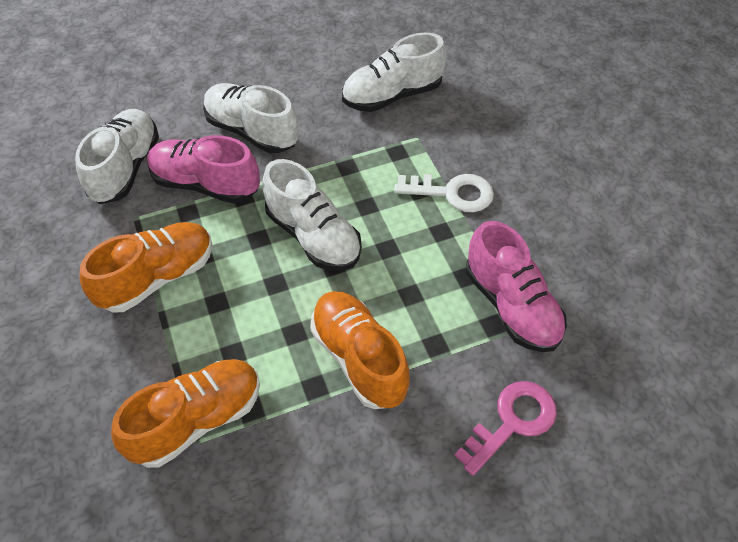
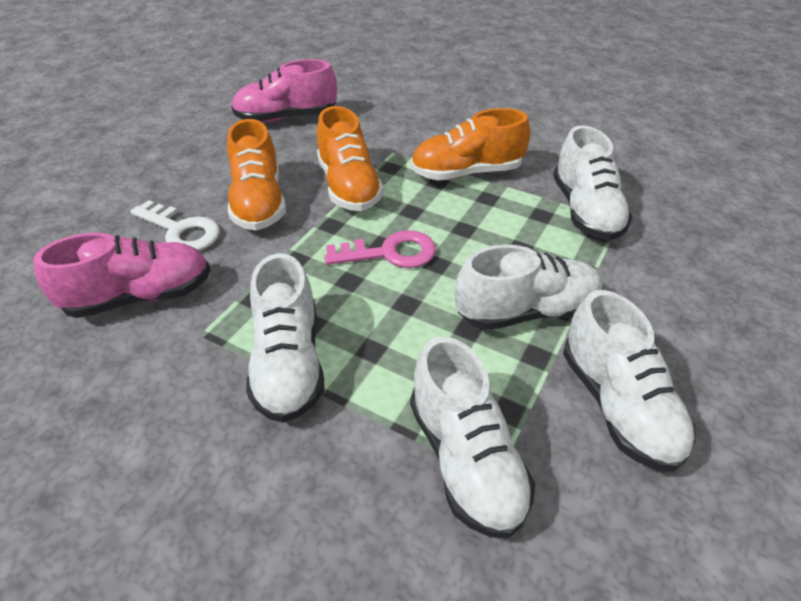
white shoe: 4 -> 5

